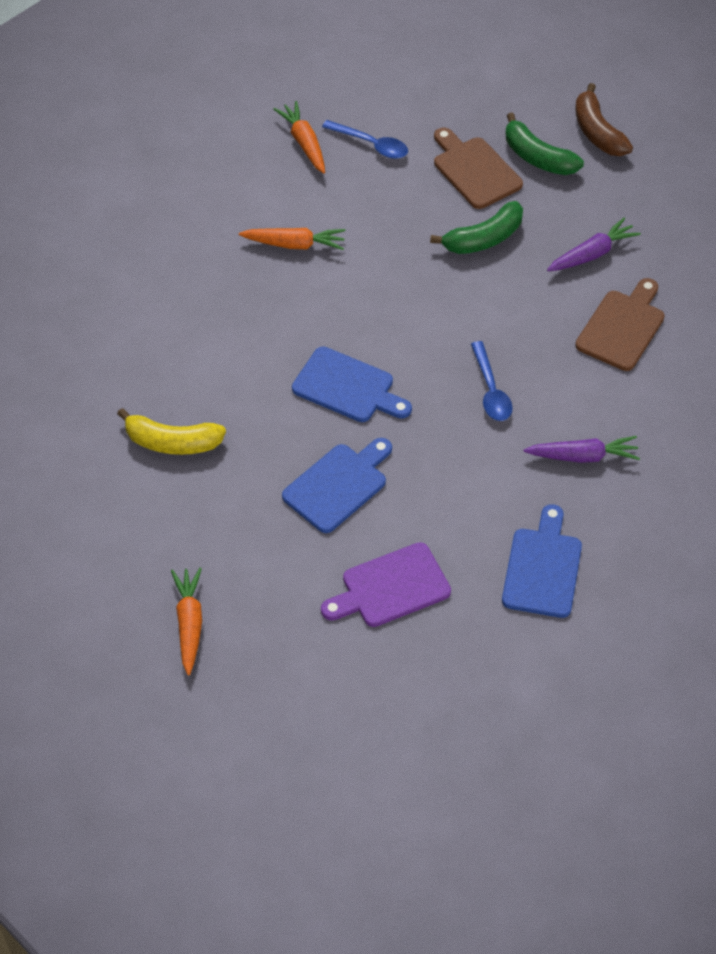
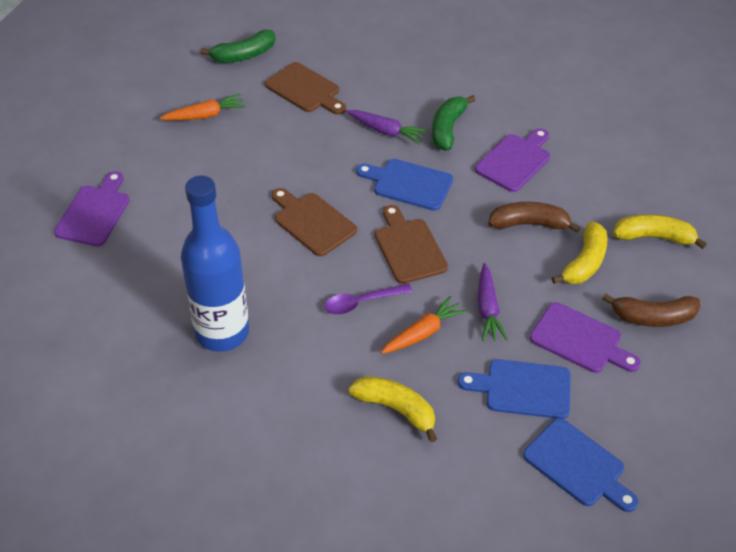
blue bottle: 0 -> 1
blue spoon: 2 -> 0
brown banana: 1 -> 2
brown cutting board: 2 -> 3
orange carrot: 3 -> 2
purple cutting board: 1 -> 3
purple spoon: 0 -> 1
yellow banana: 1 -> 3

